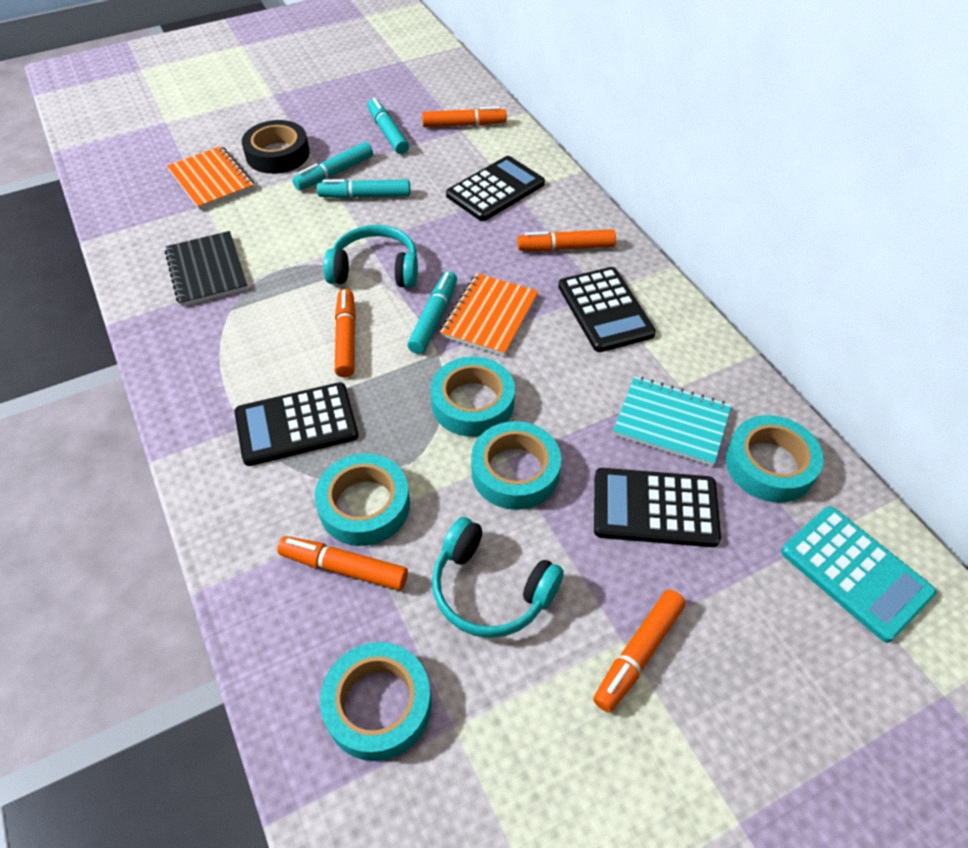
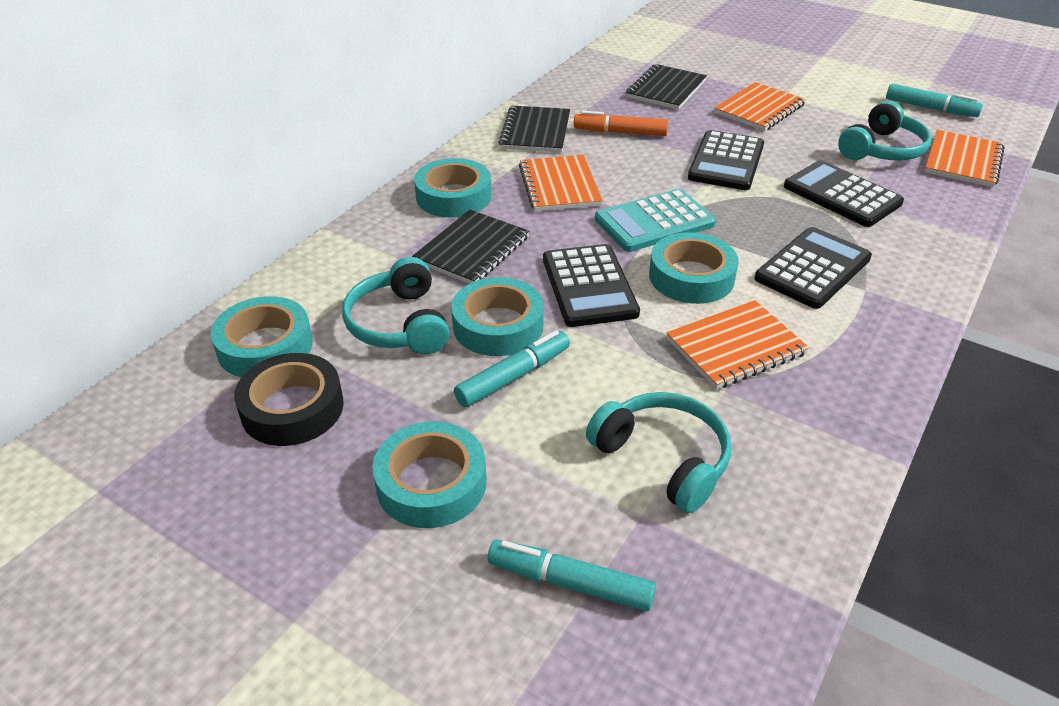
black notebook: 1 -> 3
orange marker: 5 -> 1
orange notebook: 2 -> 4
turquoise headphones: 2 -> 3
turquoise marker: 4 -> 3
turquoise notebook: 1 -> 0

